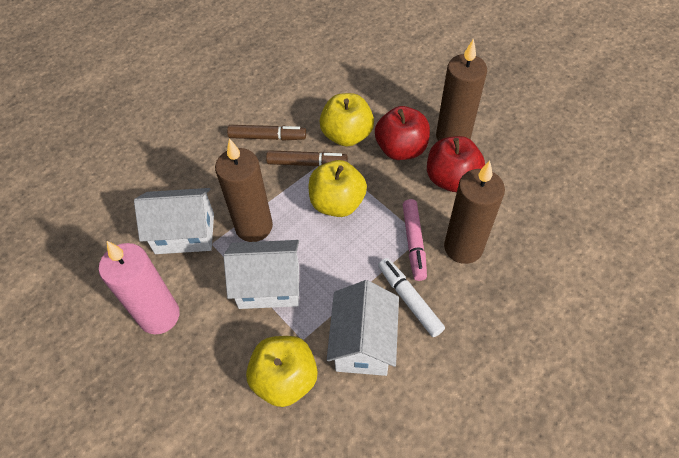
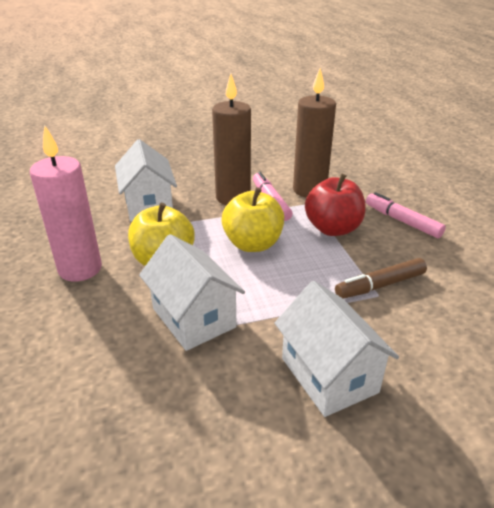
brown candle: 3 -> 2
brown marker: 2 -> 1
pink marker: 1 -> 2
red apple: 2 -> 1
white marker: 1 -> 0
yellow apple: 3 -> 2

